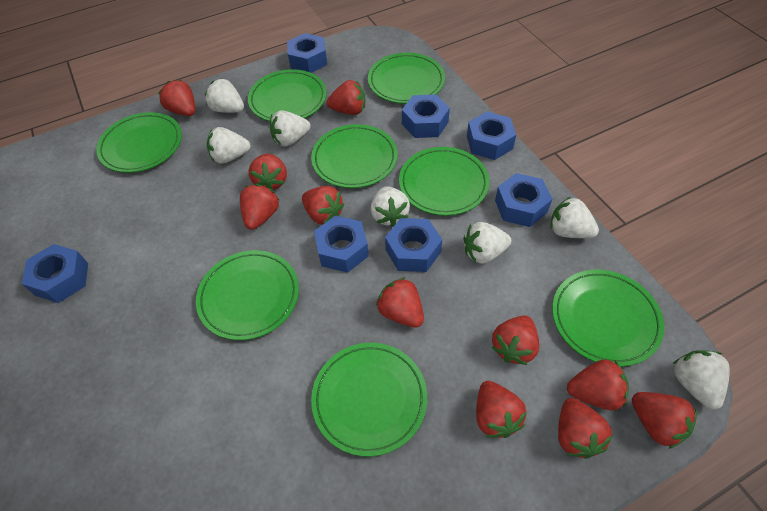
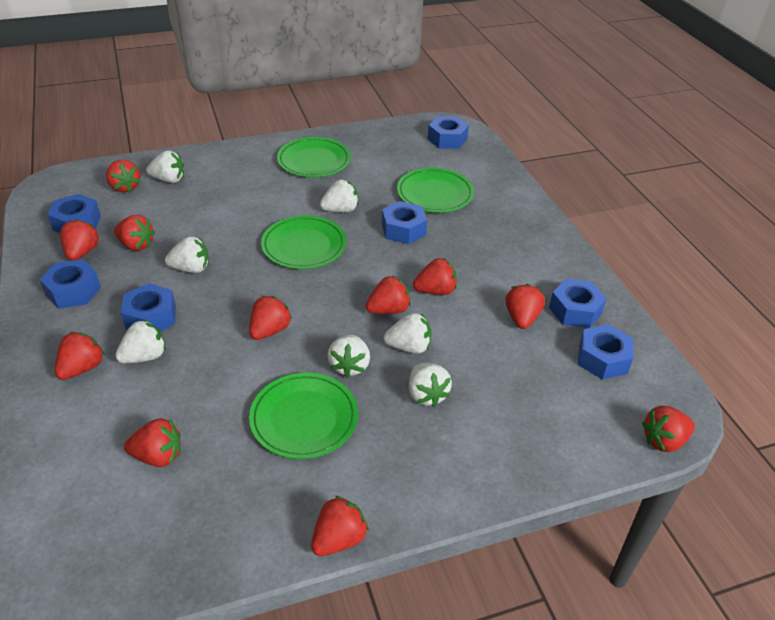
green plate: 8 -> 4

